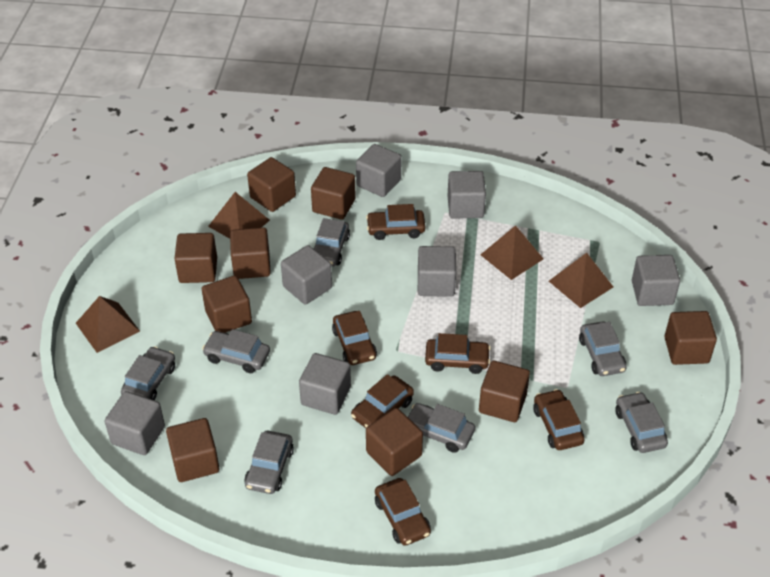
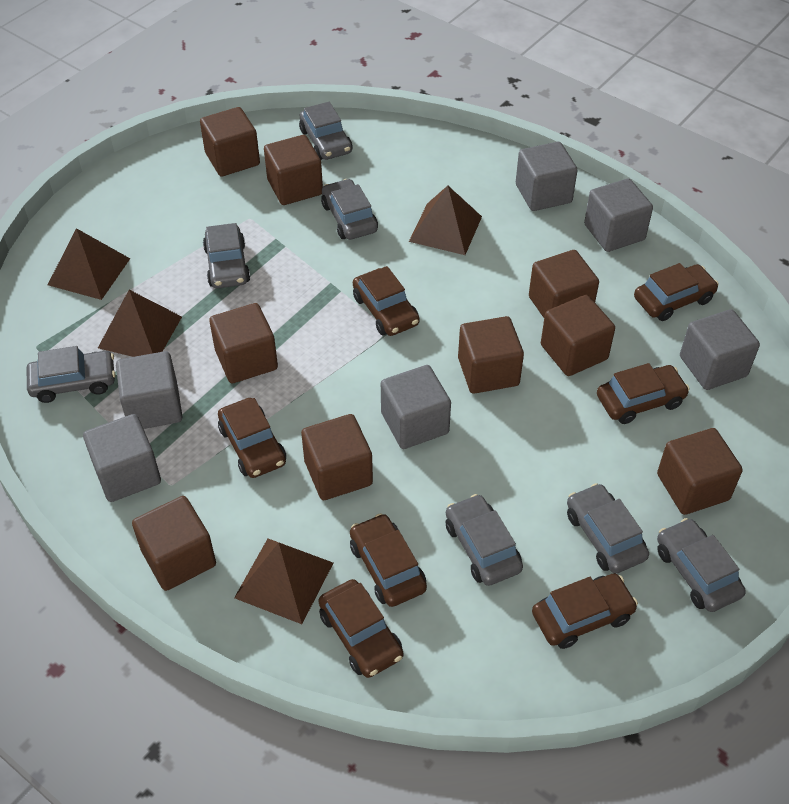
brown car: 6 -> 7
grey cube: 7 -> 6

